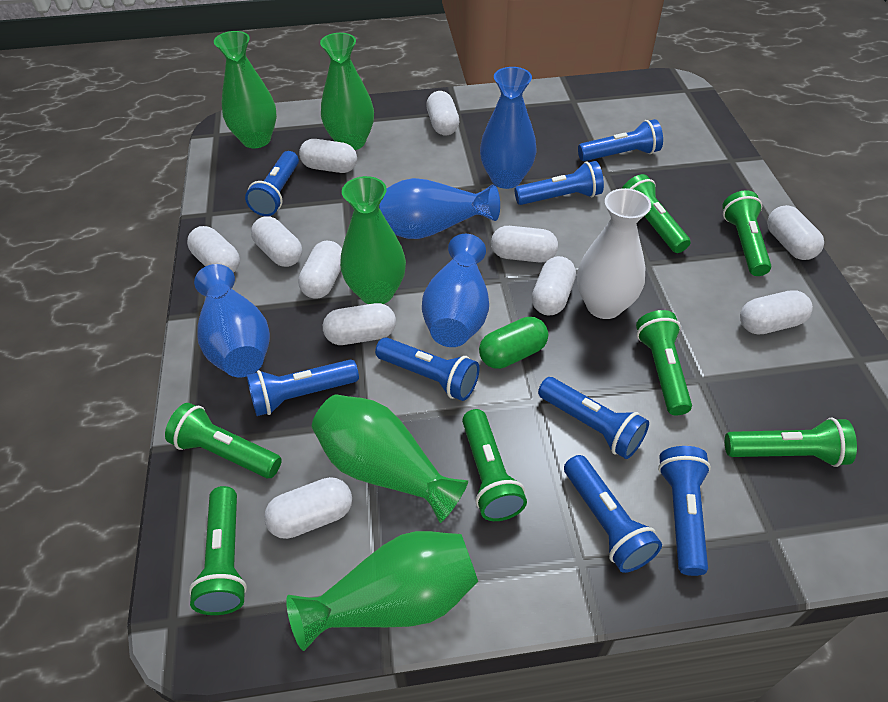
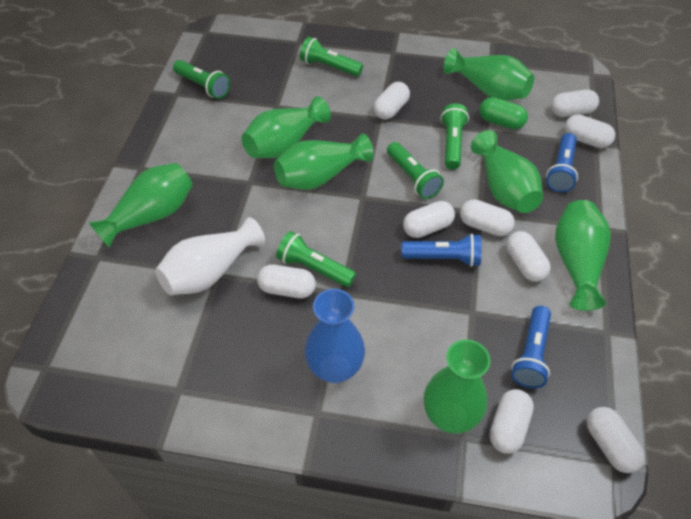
blue flashlight: 8 -> 3
blue vase: 4 -> 1
green flashlight: 7 -> 5
green vase: 5 -> 7
white capsule: 11 -> 9

